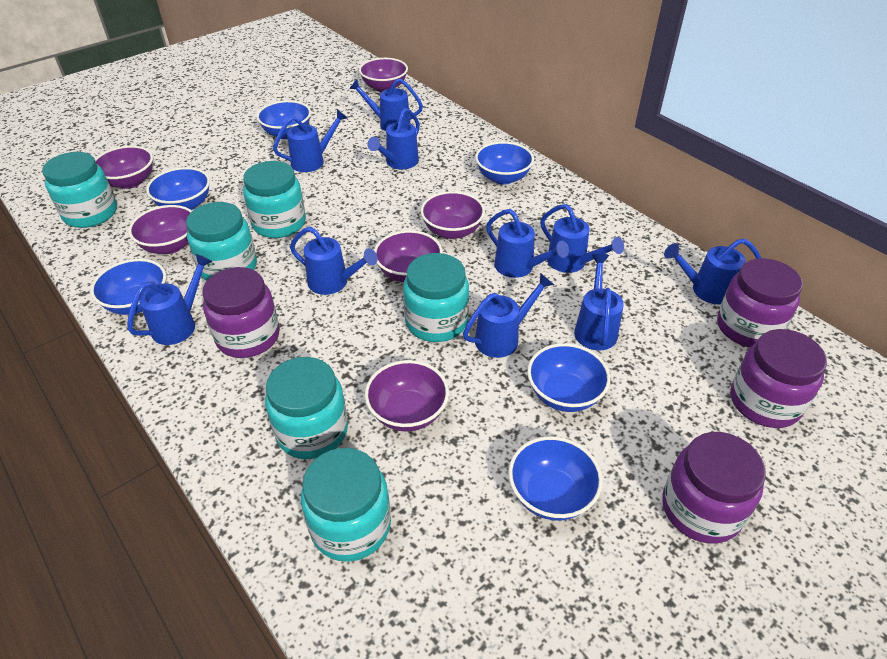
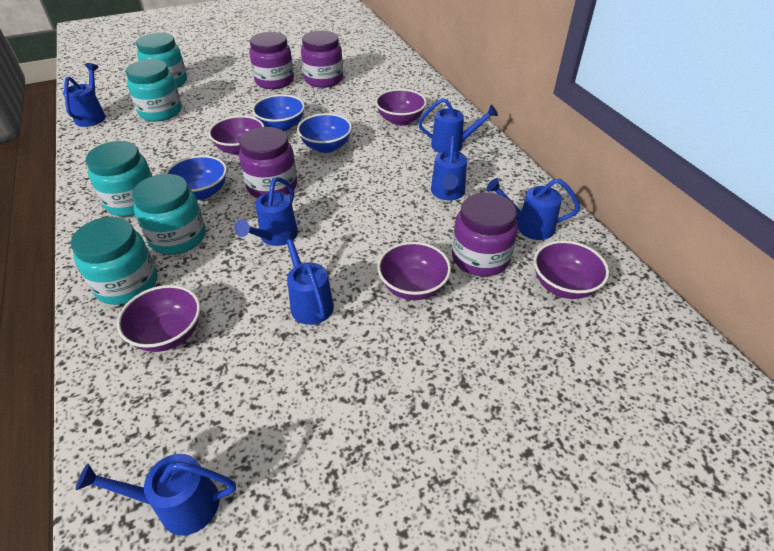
blue bowl: 6 -> 3
blue watering can: 10 -> 7
purple bowl: 6 -> 5
turquoise jar: 6 -> 5

